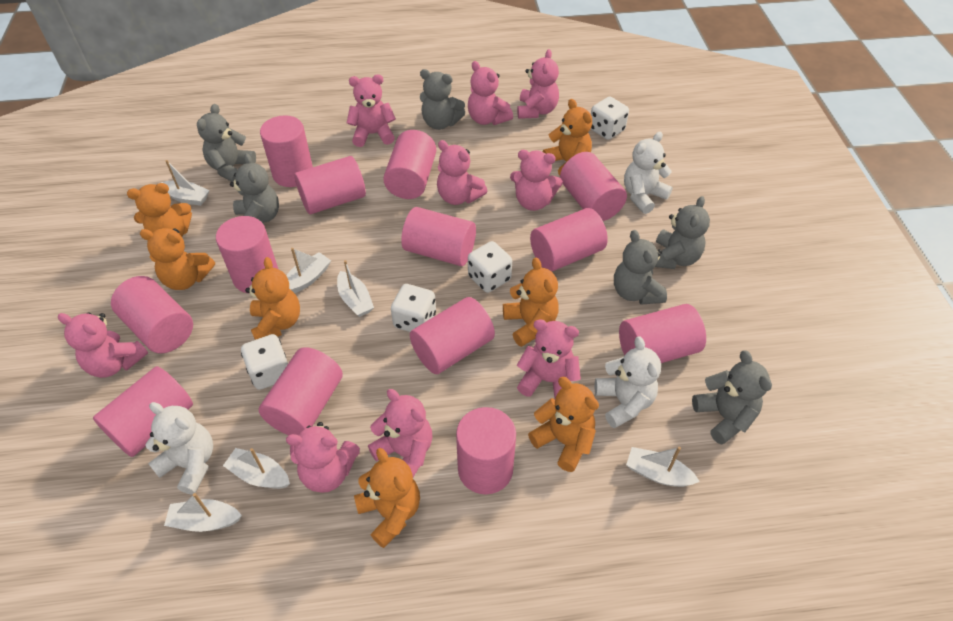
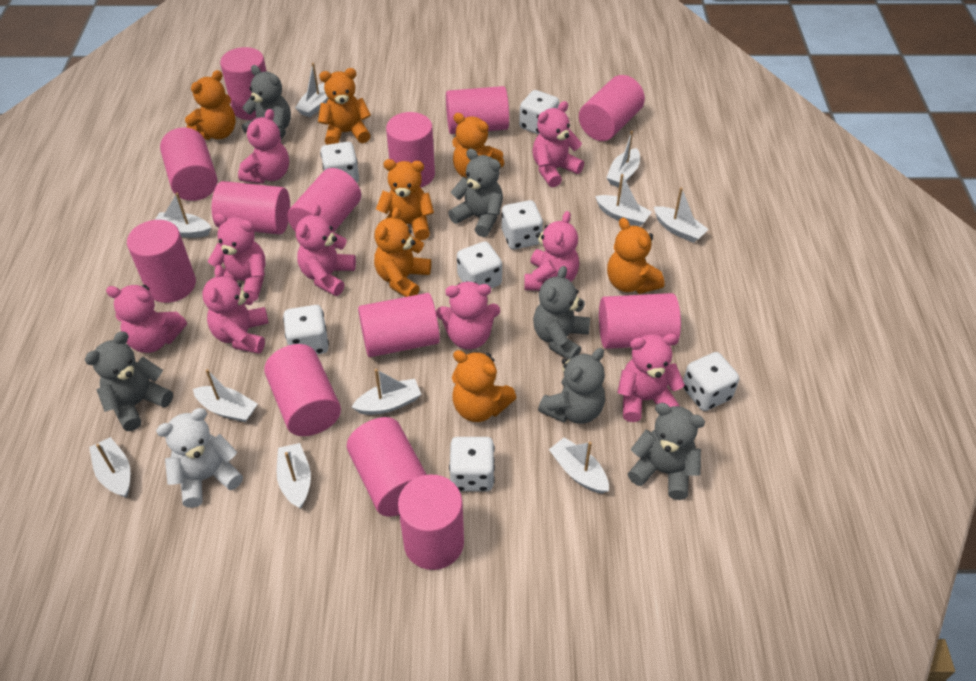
white boat: 6 -> 10
white dice: 4 -> 7
white teddy bear: 3 -> 1

